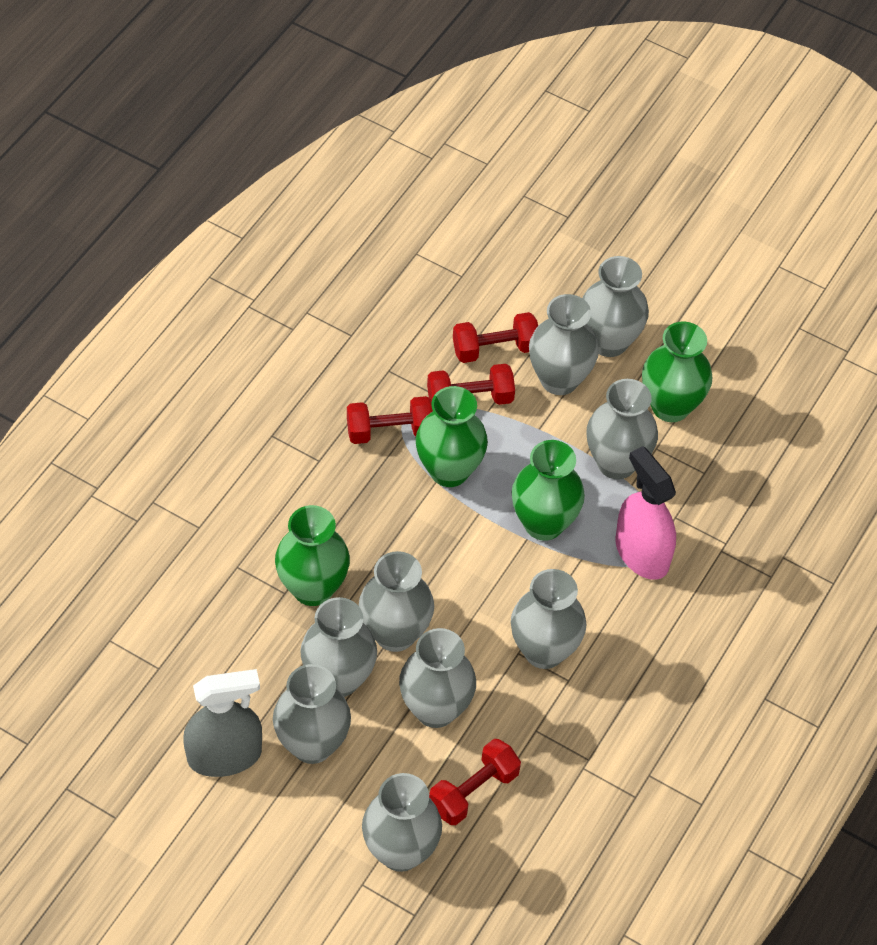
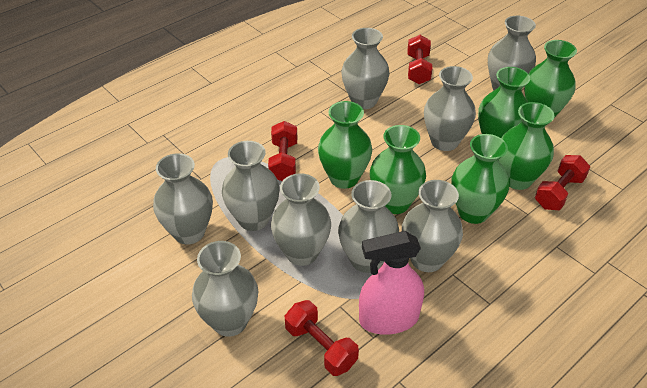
green vase: 4 -> 6
grey spray bottle: 1 -> 0

